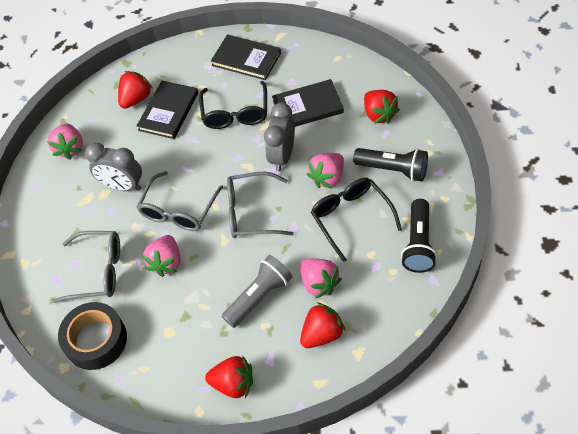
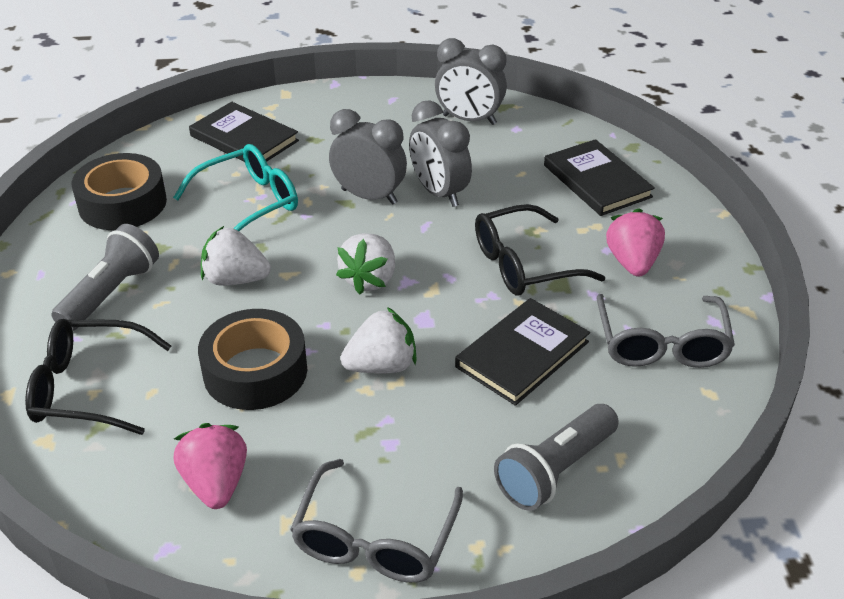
black flashlight: 2 -> 0
black tape: 1 -> 2
grey clock: 2 -> 3
grey flashlight: 1 -> 2
grey glasses: 3 -> 2
pink strawberry: 4 -> 2
red strawberry: 4 -> 0
turquoise glasses: 0 -> 1
white strawberry: 0 -> 3

